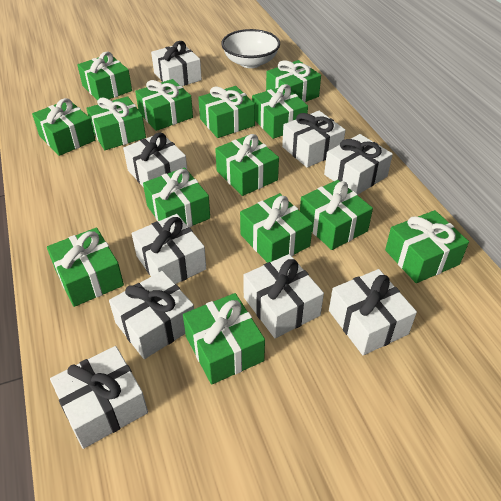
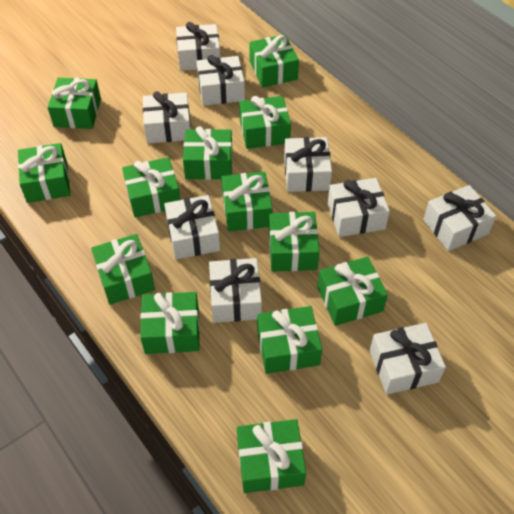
green gift: 14 -> 13
white bowl: 1 -> 0

